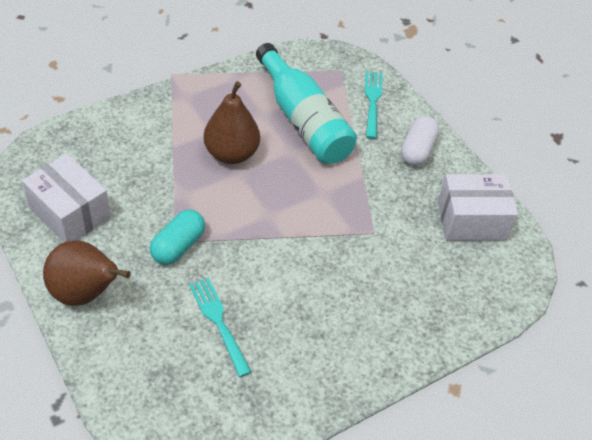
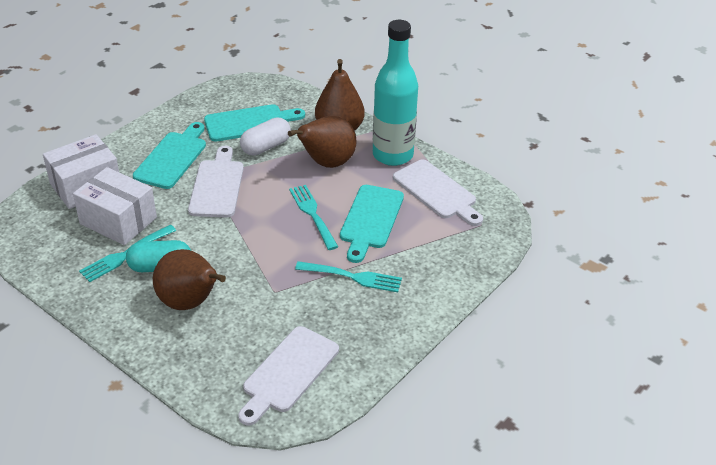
brown pear: 2 -> 3
turquoise cutting board: 0 -> 3
turquoise fork: 2 -> 3
white cutting board: 0 -> 3

